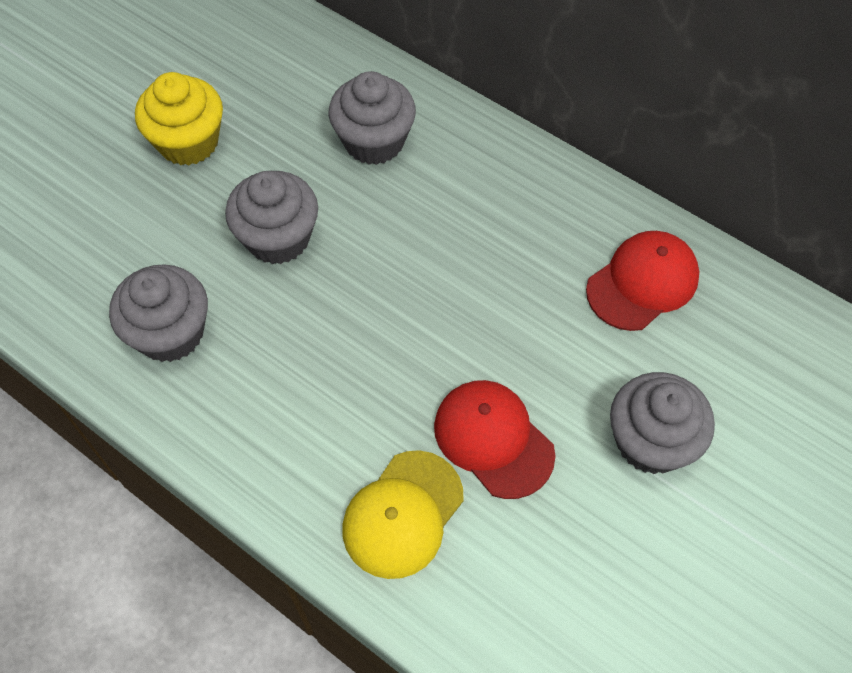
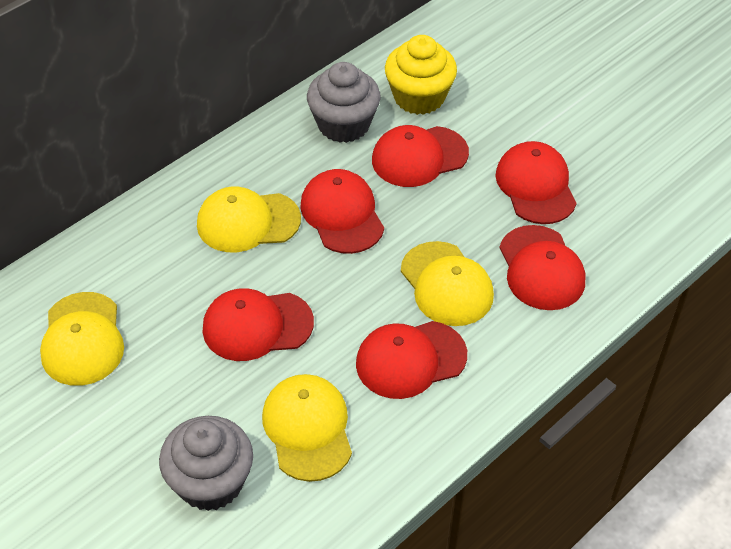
grey cupcake: 4 -> 2
red cap: 2 -> 6
yellow cap: 1 -> 4

